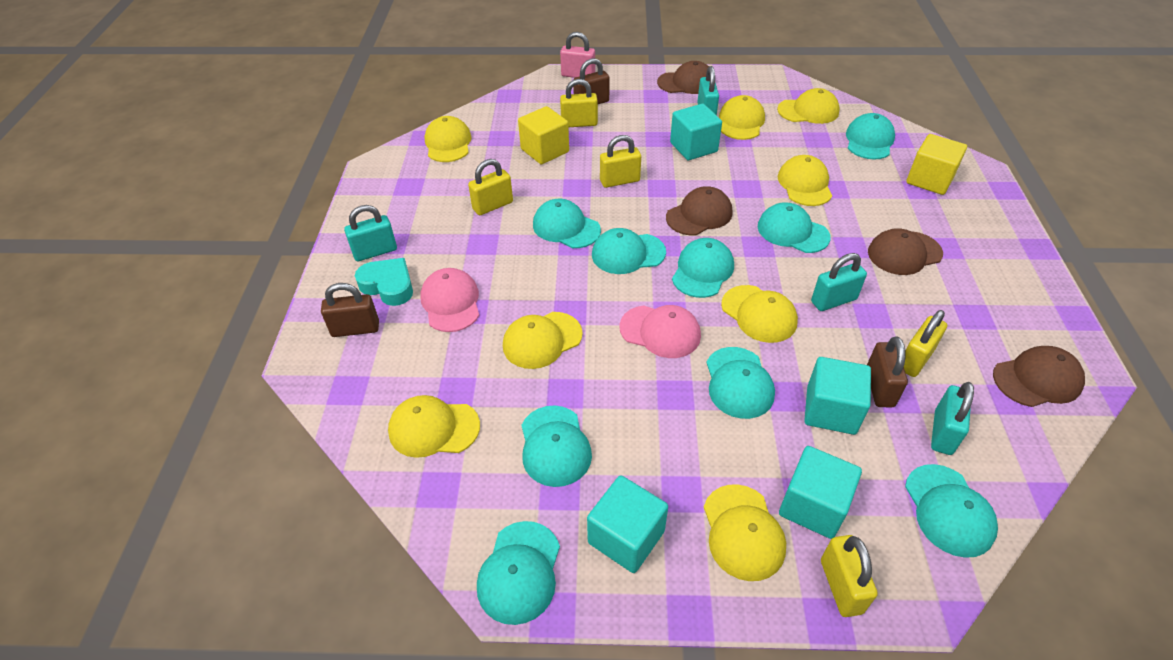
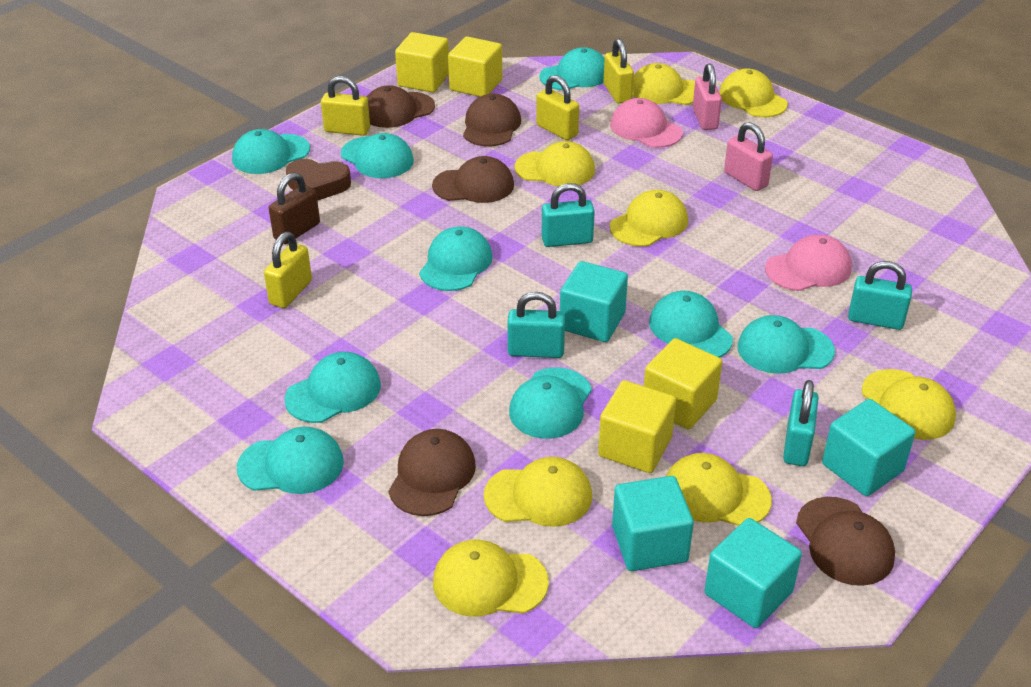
brown cap: 4 -> 5
brown heart: 0 -> 1
brown padlock: 3 -> 1
pink padlock: 1 -> 2
turquoise heart: 1 -> 0
yellow cube: 2 -> 4
yellow padlock: 5 -> 4

